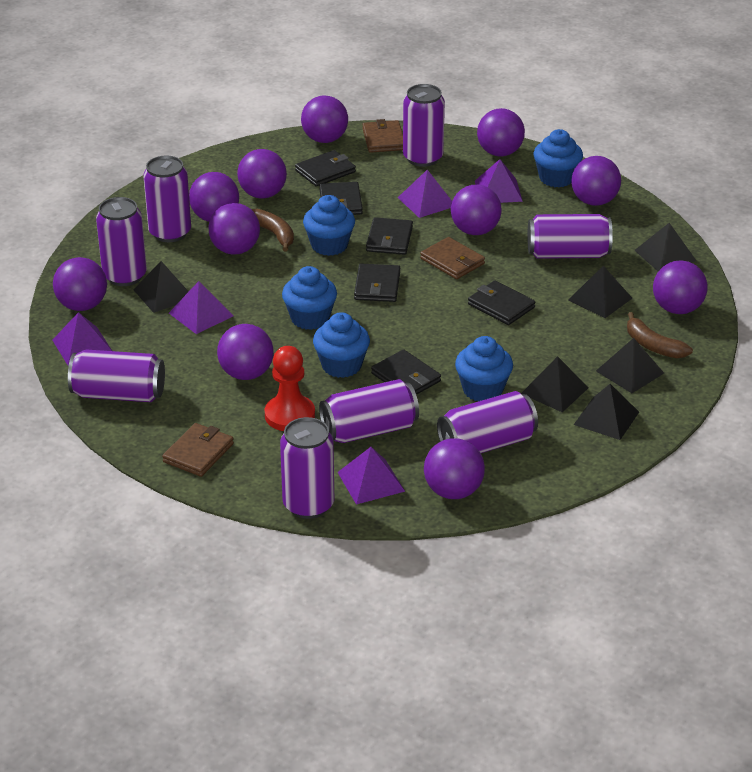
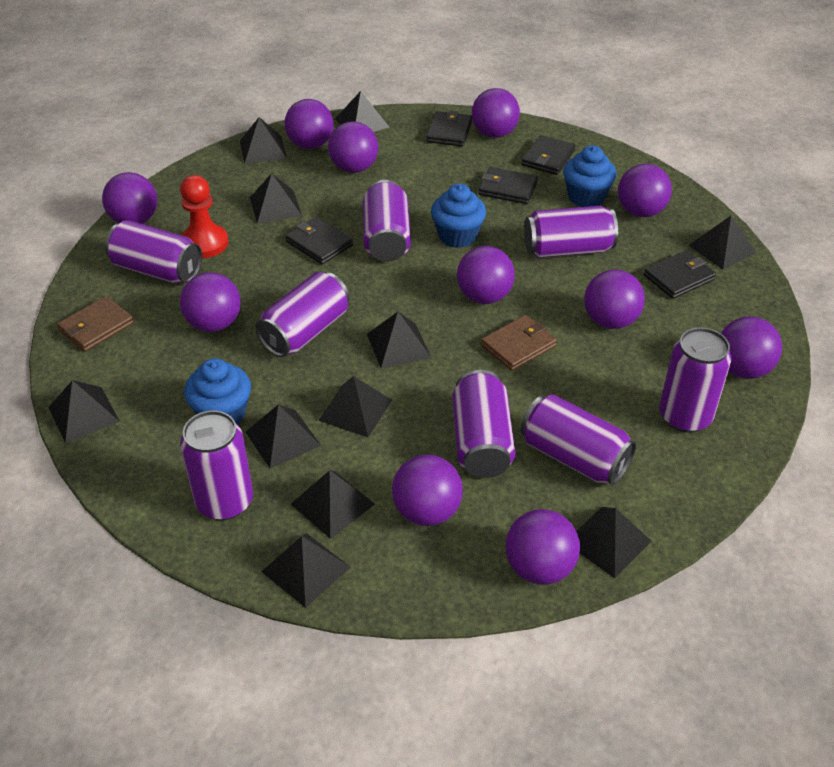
black pyramid: 6 -> 11
black wallet: 6 -> 5
blue cupcake: 5 -> 3
brown banana: 2 -> 0
brown wallet: 3 -> 2
purple pyramid: 5 -> 0

